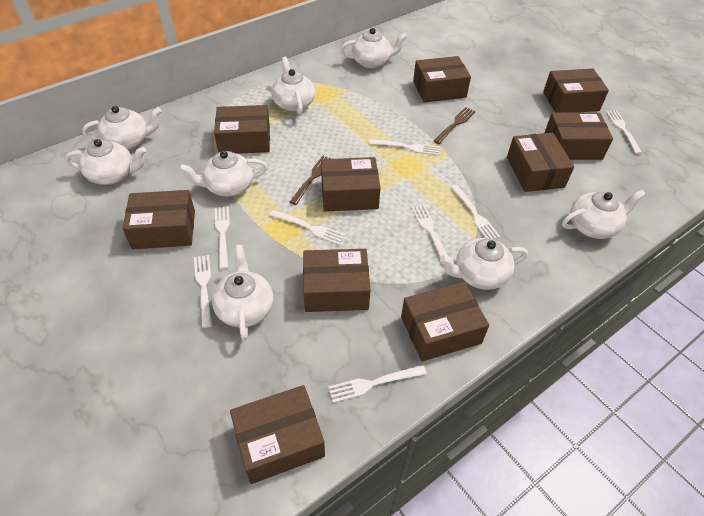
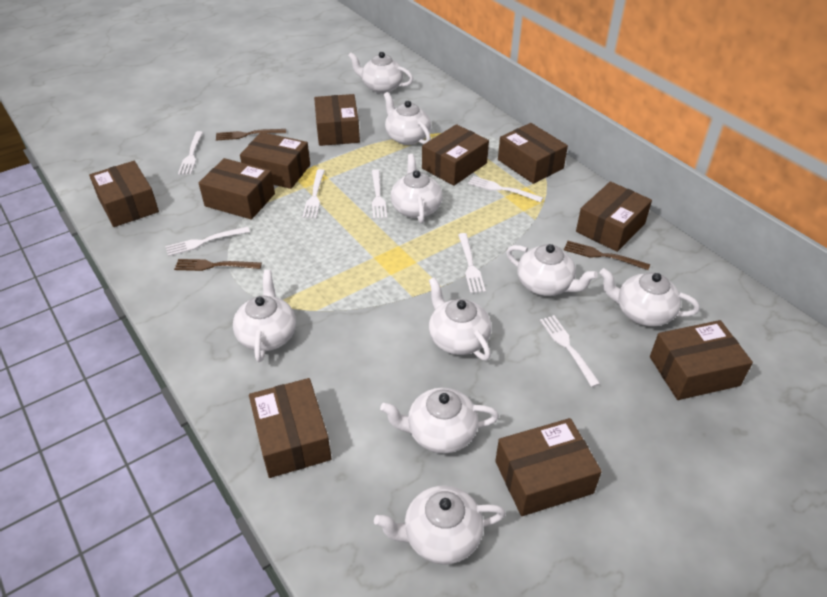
brown fork: 2 -> 3
white fork: 8 -> 7
white teapot: 8 -> 9

